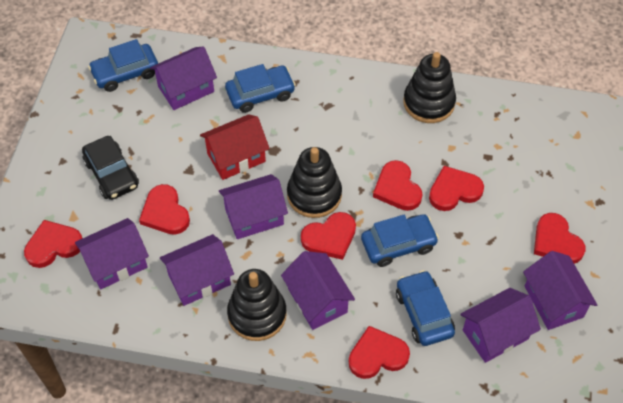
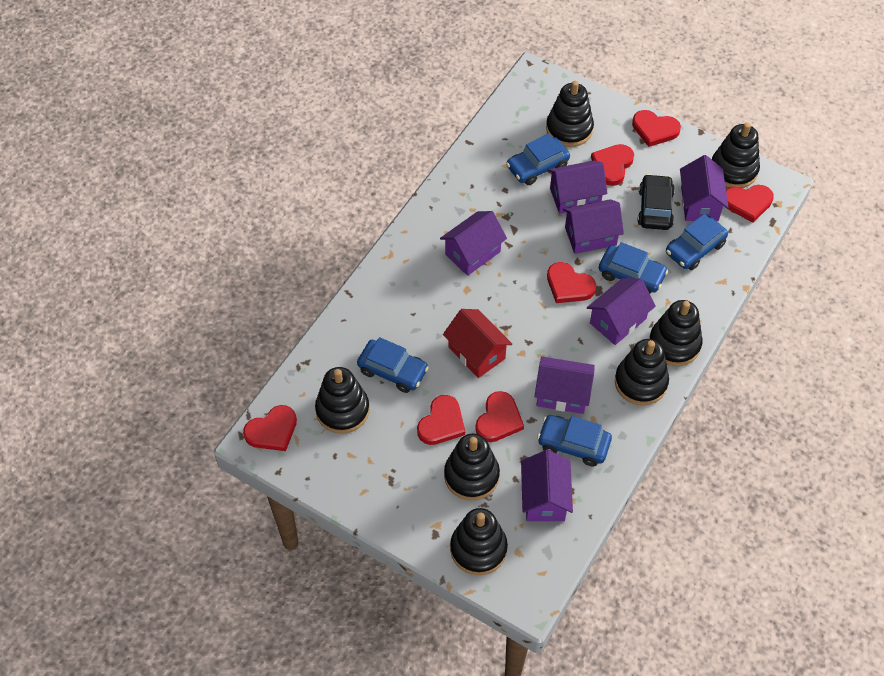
black stacking toy: 3 -> 7
blue car: 4 -> 5

